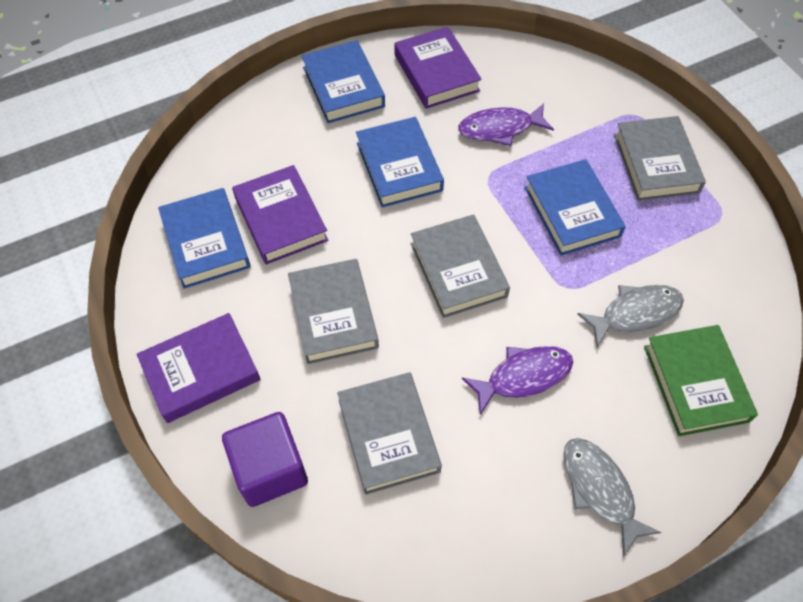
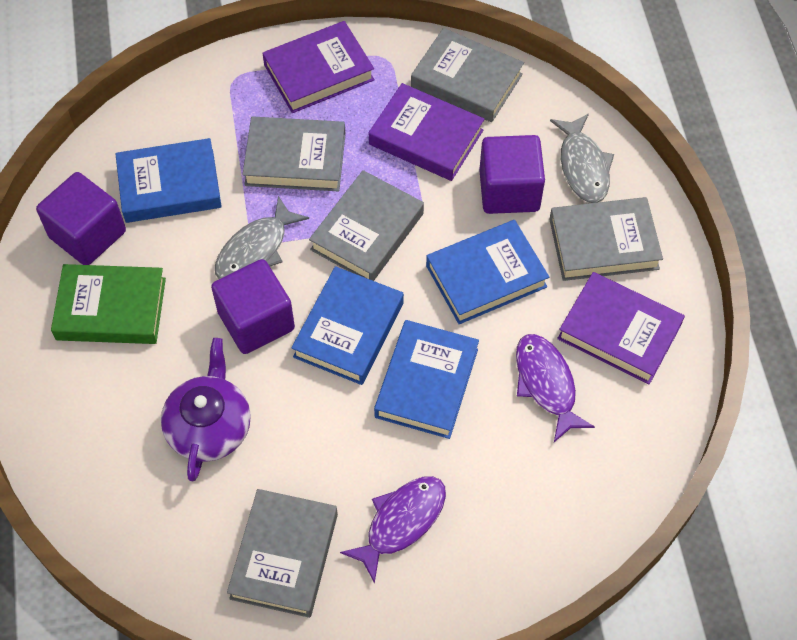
grey book: 4 -> 5
purple cube: 1 -> 3
purple teapot: 0 -> 1

